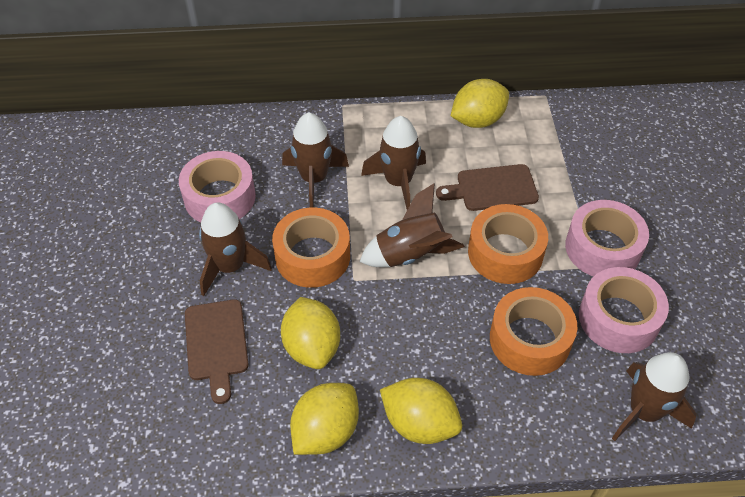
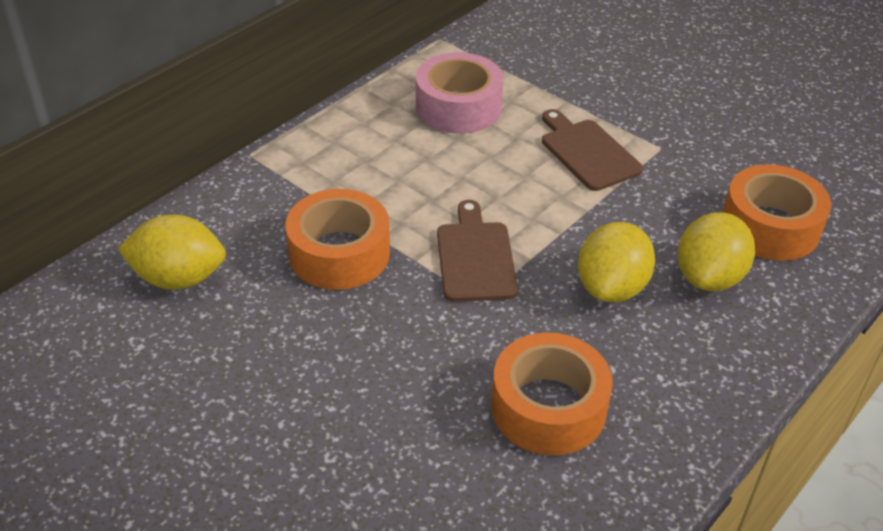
brown rocket: 5 -> 0
pink tape: 3 -> 1
yellow lemon: 4 -> 3

